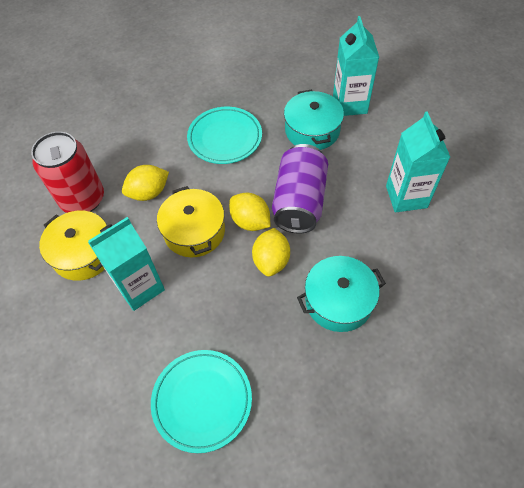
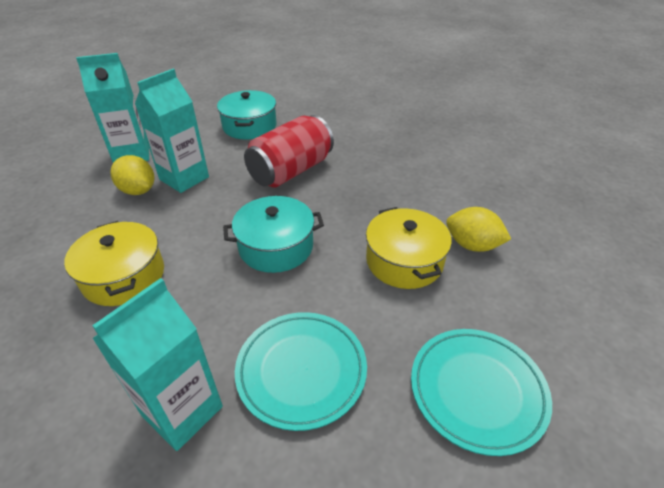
purple can: 1 -> 0
yellow lemon: 3 -> 2

